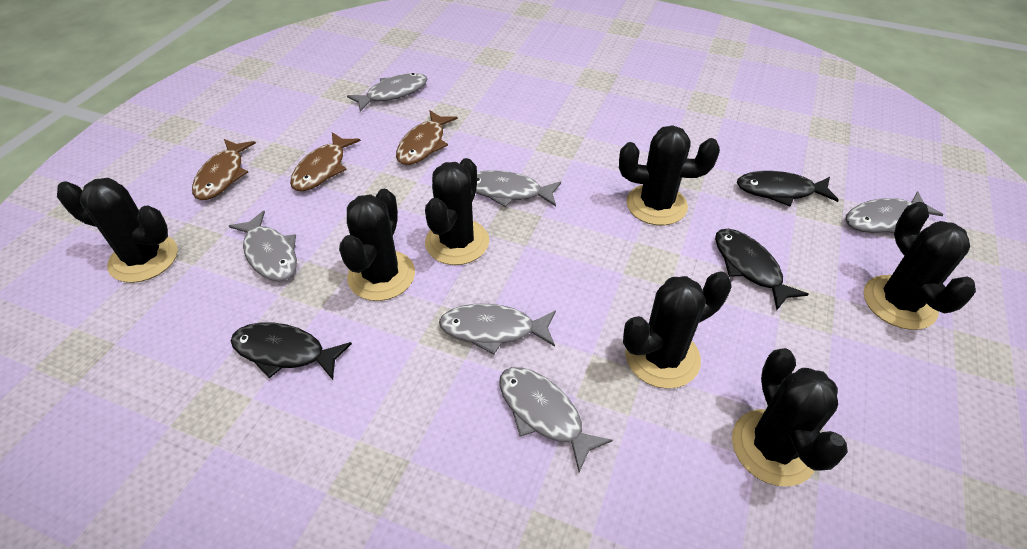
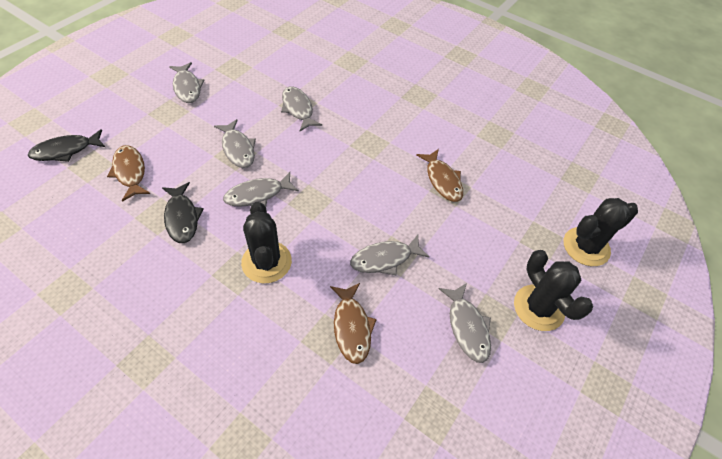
black cactus: 7 -> 3
black fish: 3 -> 2

